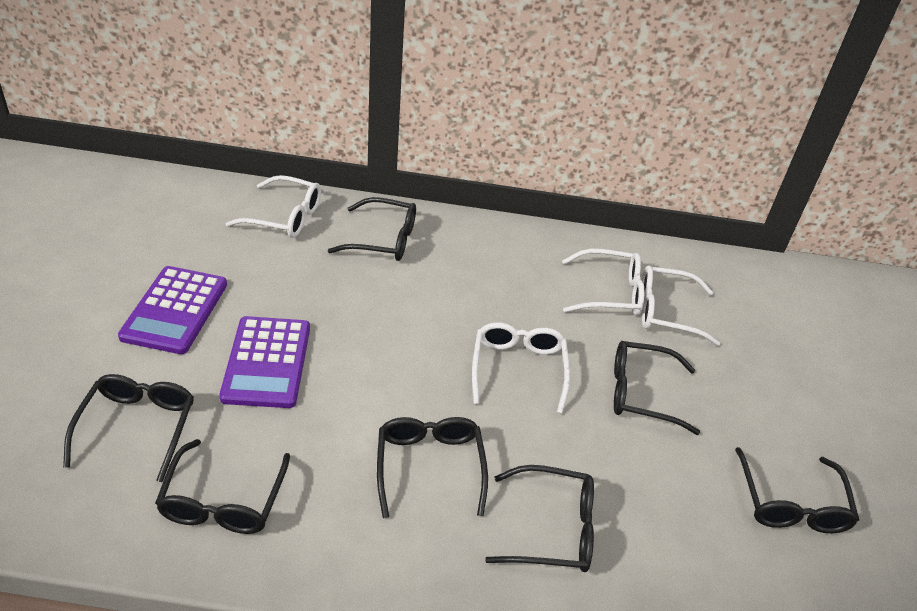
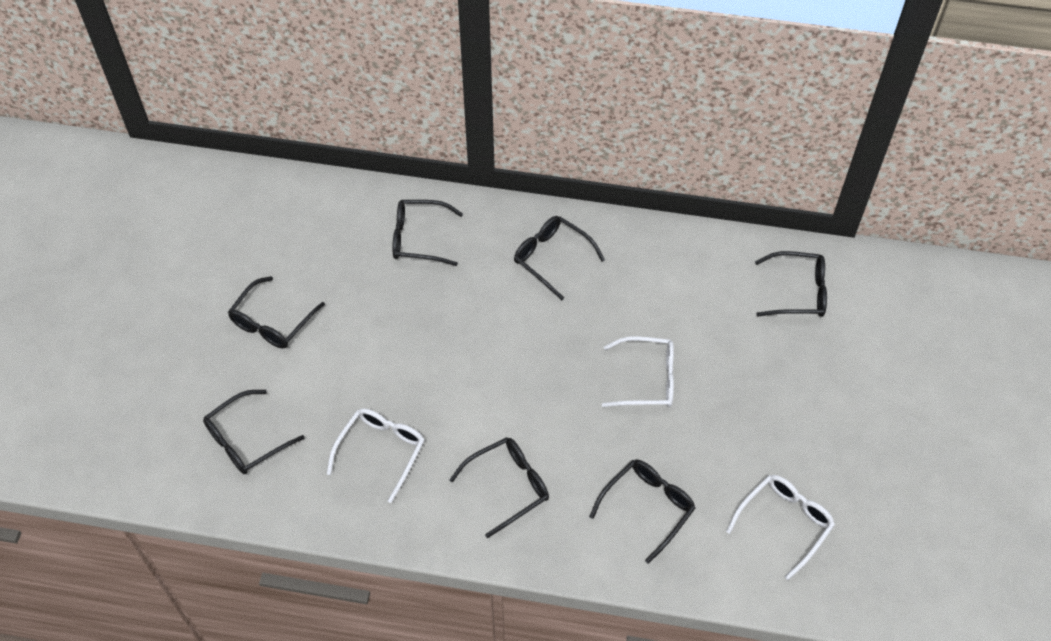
purple calculator: 2 -> 0
white glasses: 4 -> 3

